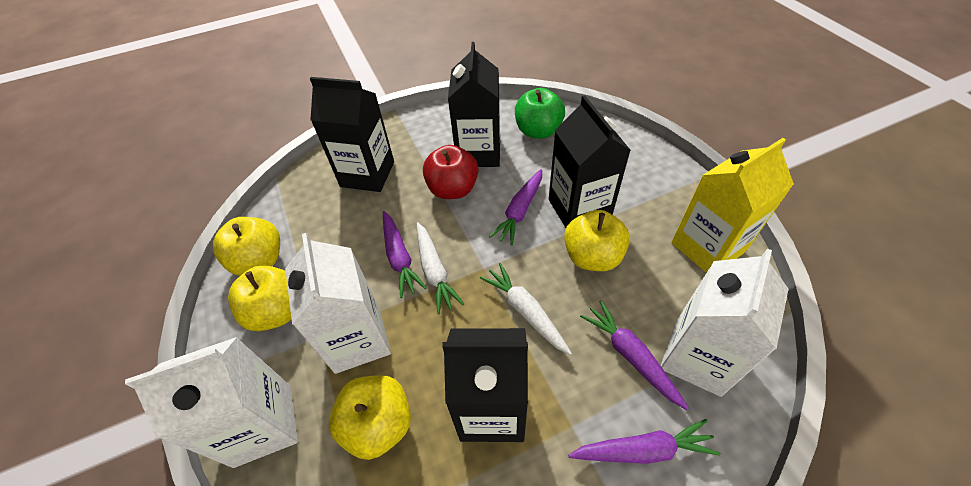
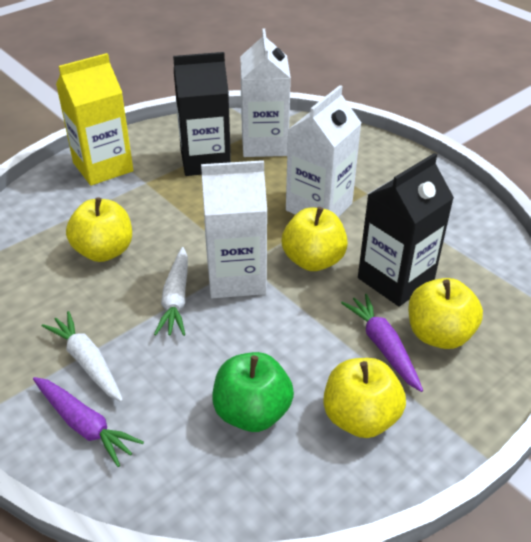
black carton: 4 -> 2
purple carrot: 4 -> 2
red apple: 1 -> 0

